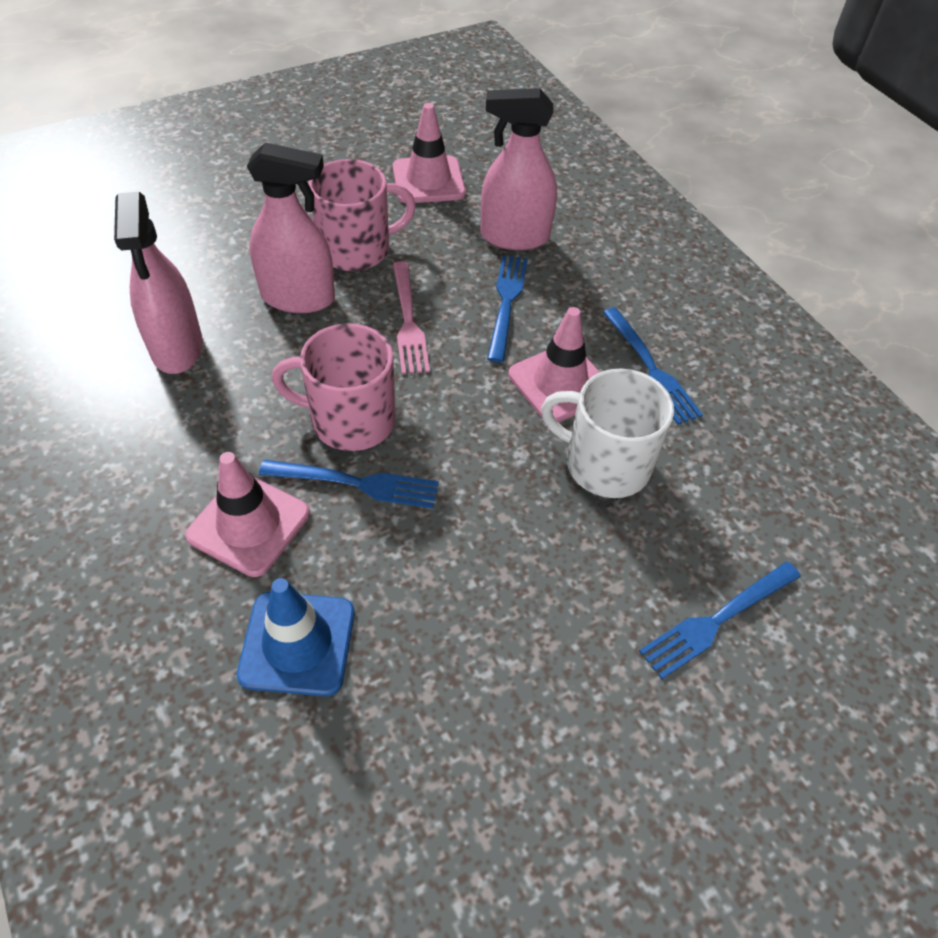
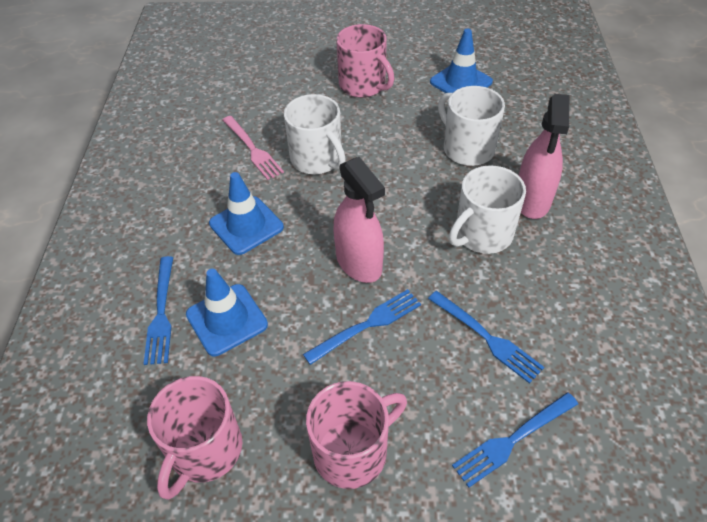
blue traffic cone: 1 -> 3
pink mug: 2 -> 3
pink spray bottle: 3 -> 2
pink traffic cone: 3 -> 0
white mug: 1 -> 3

